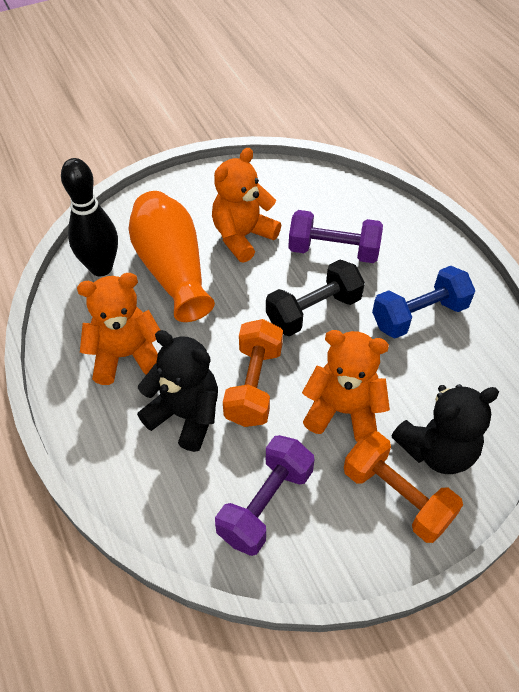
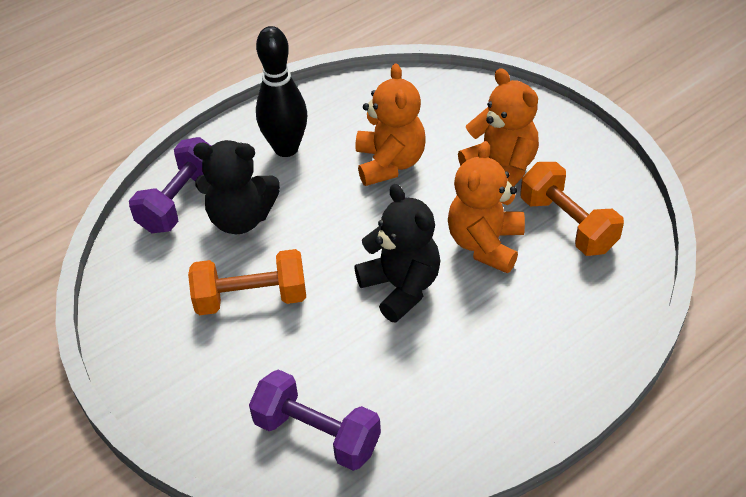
black dumbbell: 1 -> 0
blue dumbbell: 1 -> 0
orange vase: 1 -> 0

